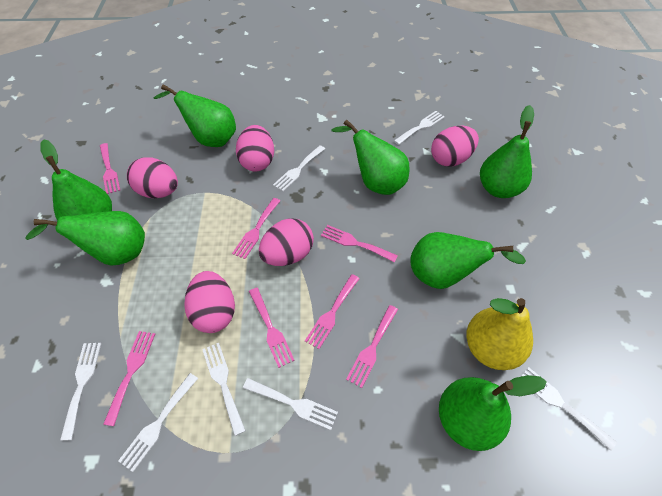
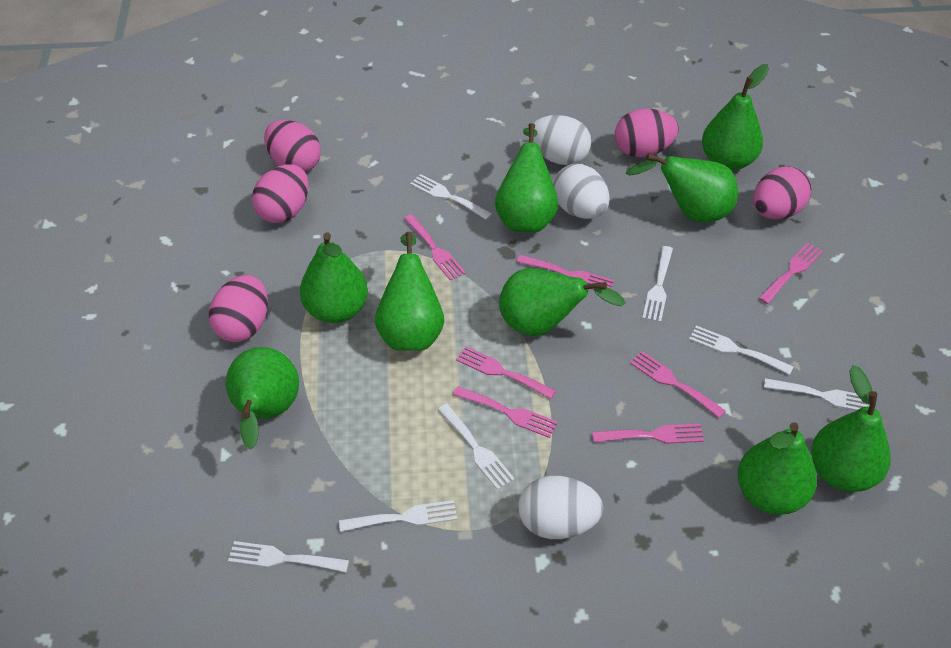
green pear: 7 -> 9
white egg: 0 -> 3
yellow pear: 1 -> 0

